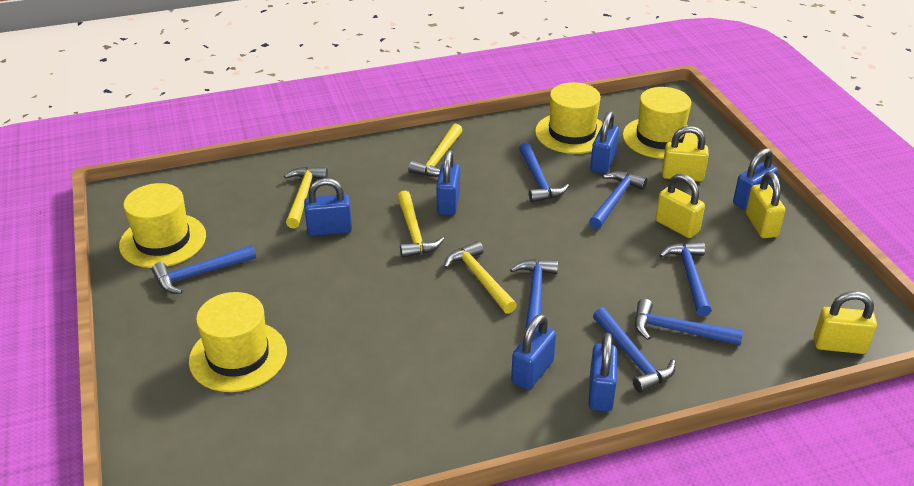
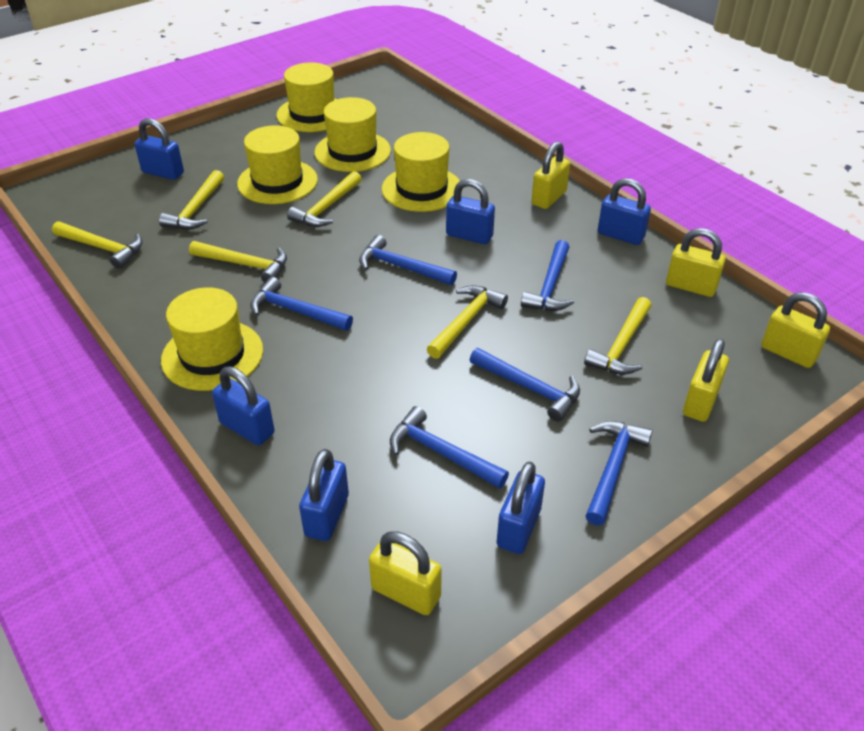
blue hammer: 7 -> 6
yellow hammer: 4 -> 6
yellow hat: 4 -> 5
yellow padlock: 4 -> 5

